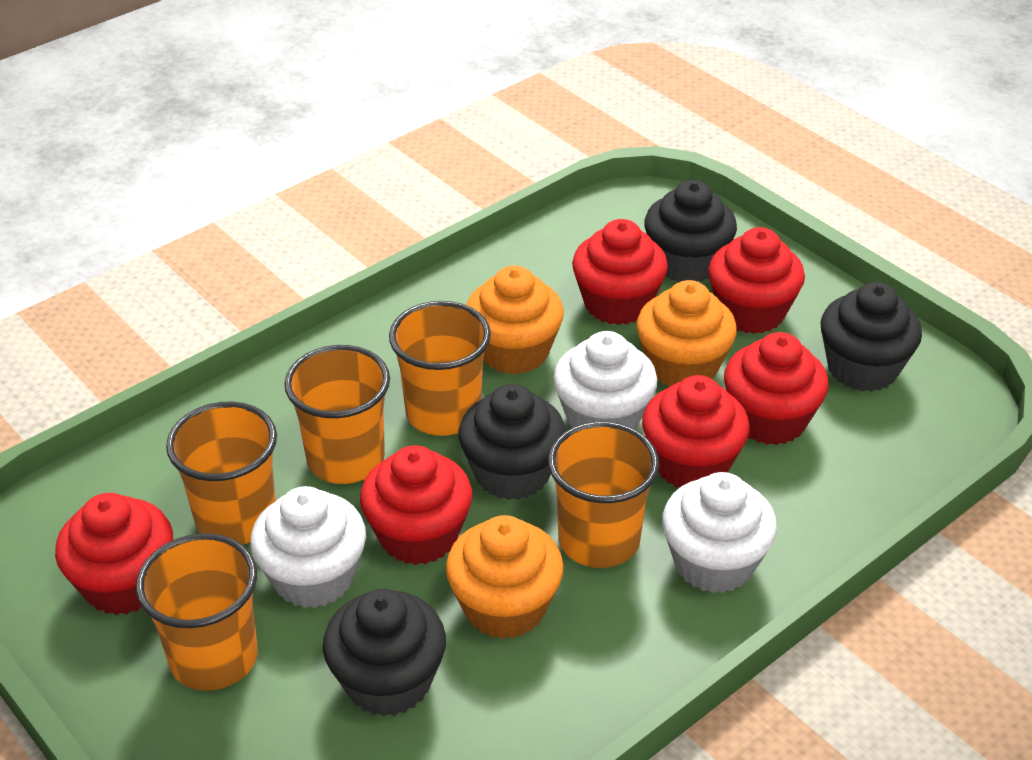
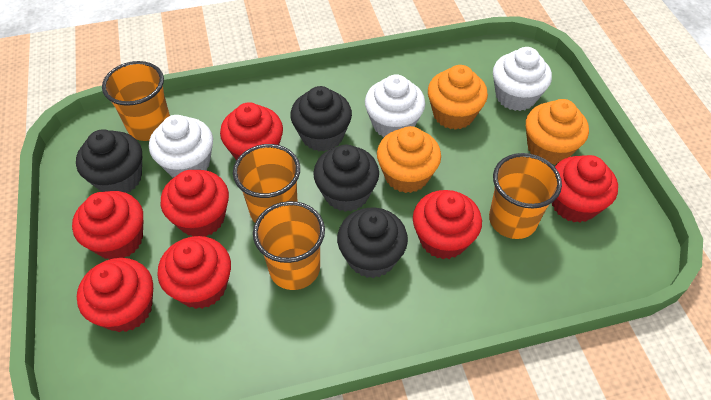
orange cup: 5 -> 4
red cupcake: 6 -> 7

